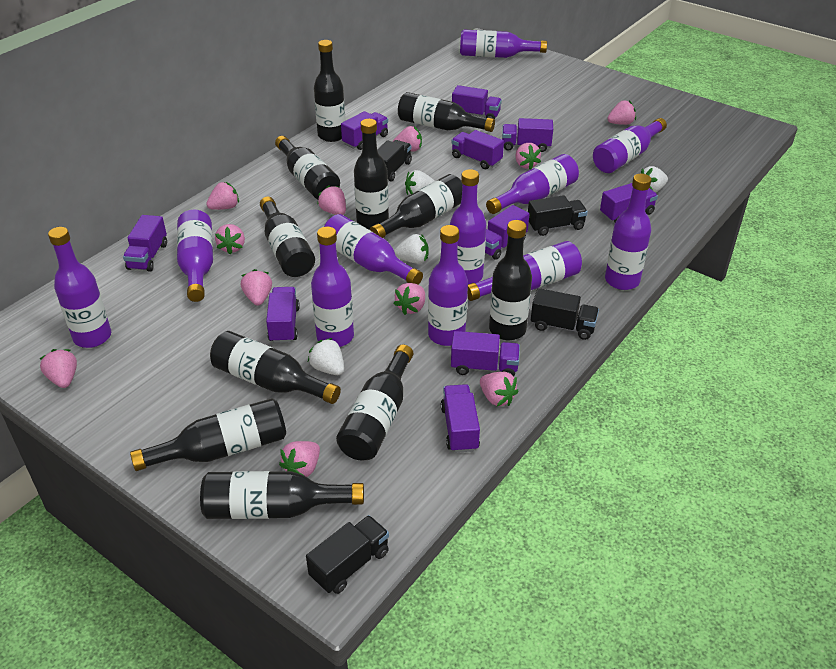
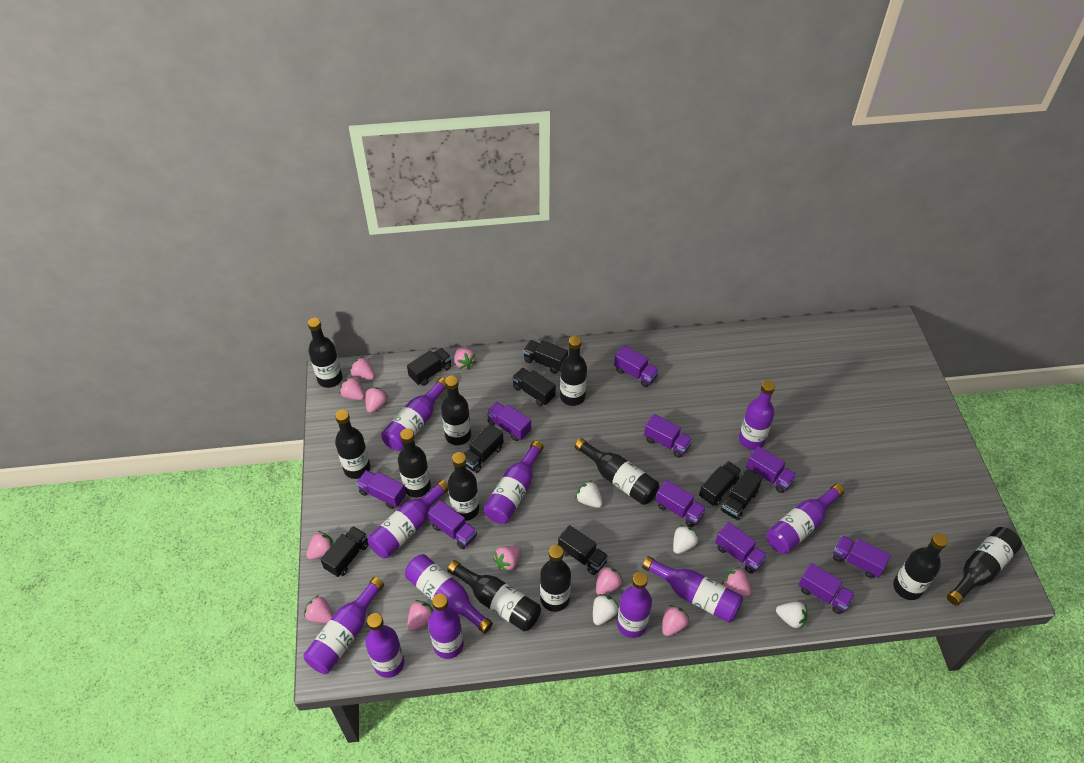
black truck: 4 -> 8

